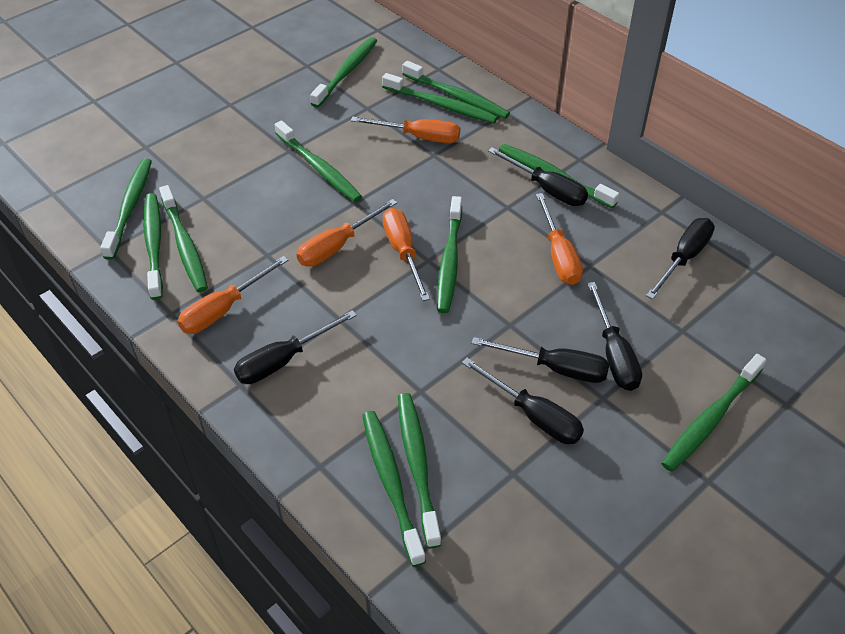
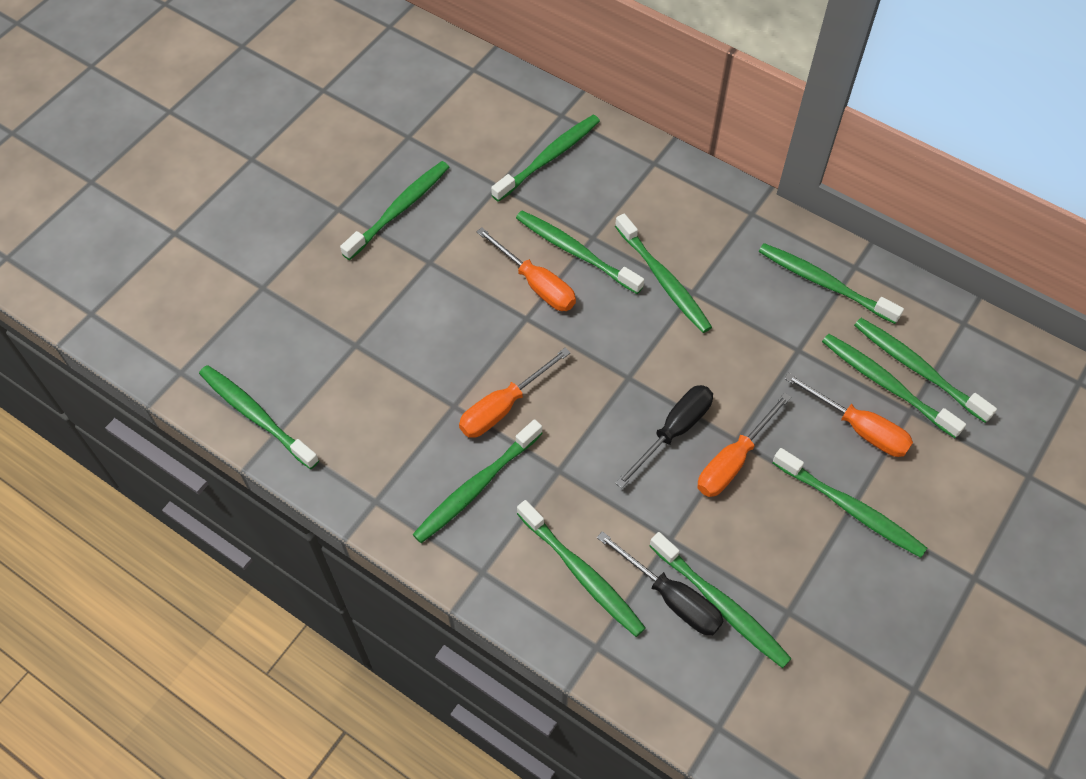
black screwdriver: 6 -> 2
orange screwdriver: 5 -> 4

